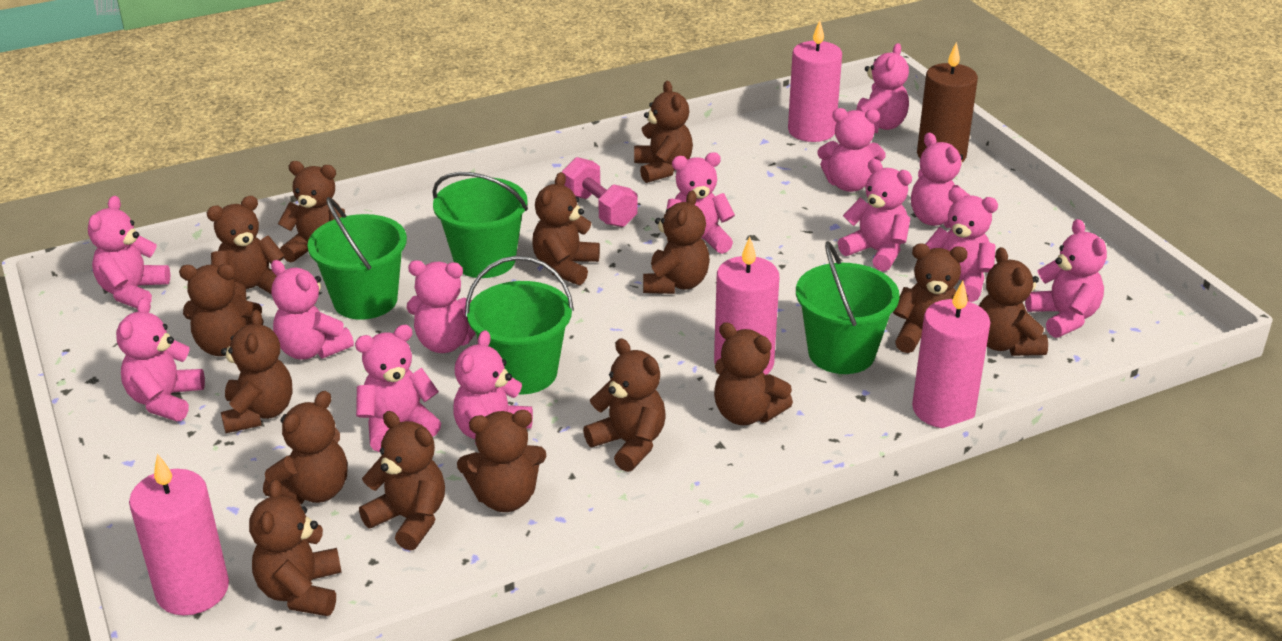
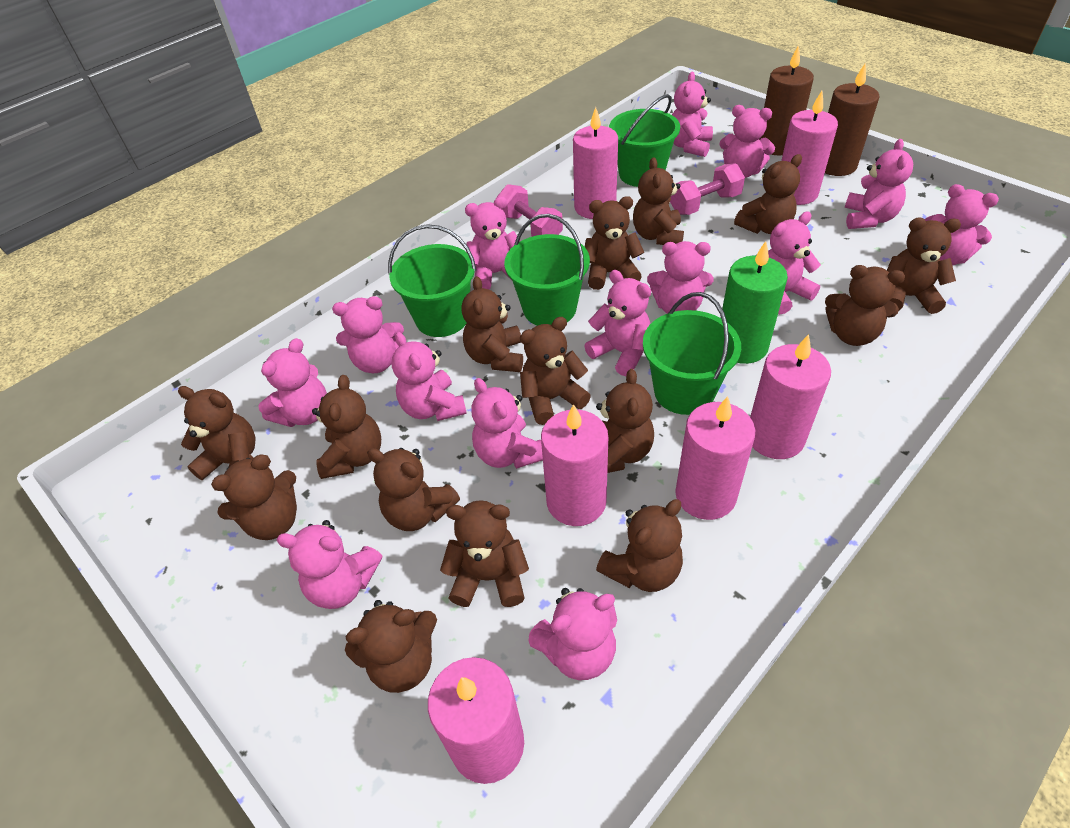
brown candle: 1 -> 2
green candle: 0 -> 1
pink candle: 4 -> 6
pink dumbbell: 1 -> 2
pink teddy bear: 13 -> 14

